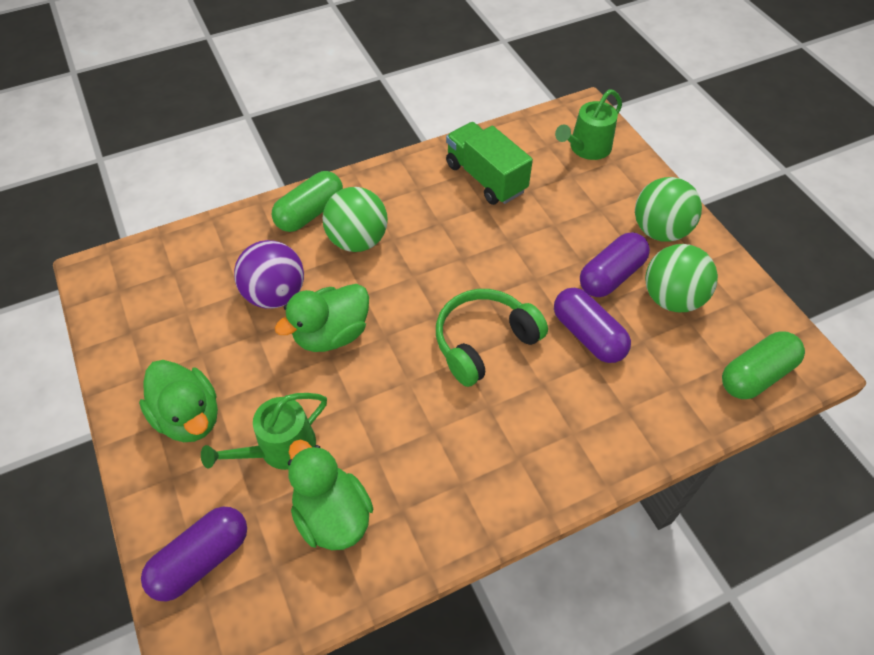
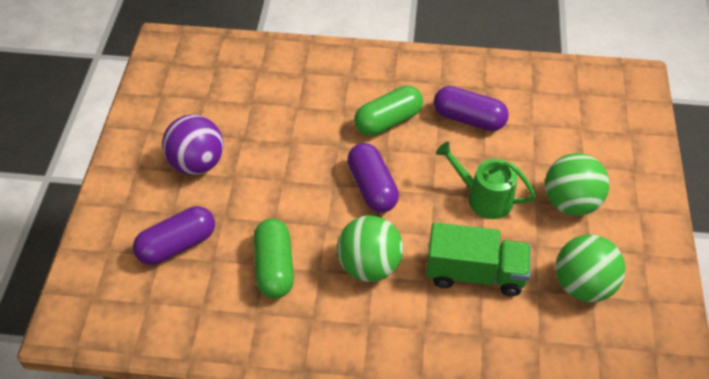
green duck: 3 -> 0
green headphones: 1 -> 0
green watering can: 2 -> 1

